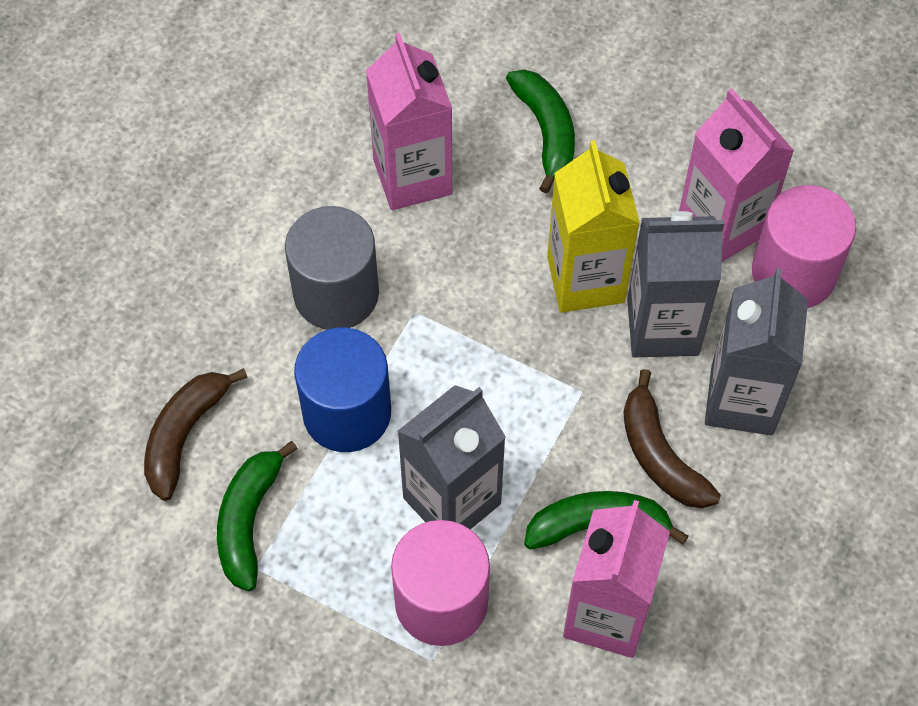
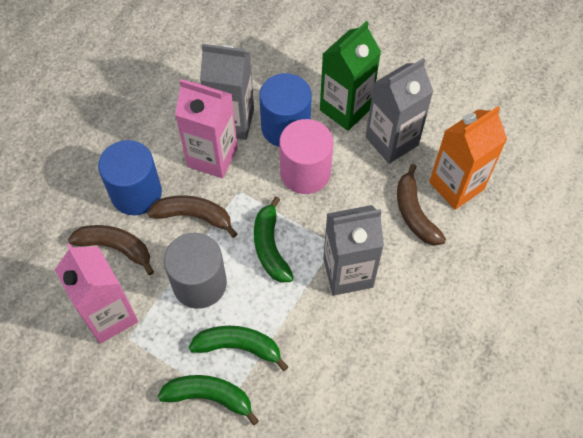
blue cylinder: 1 -> 2
brown banana: 2 -> 3
green carton: 0 -> 1
orange carton: 0 -> 1
pink carton: 3 -> 2
pink cylinder: 2 -> 1
yellow carton: 1 -> 0

